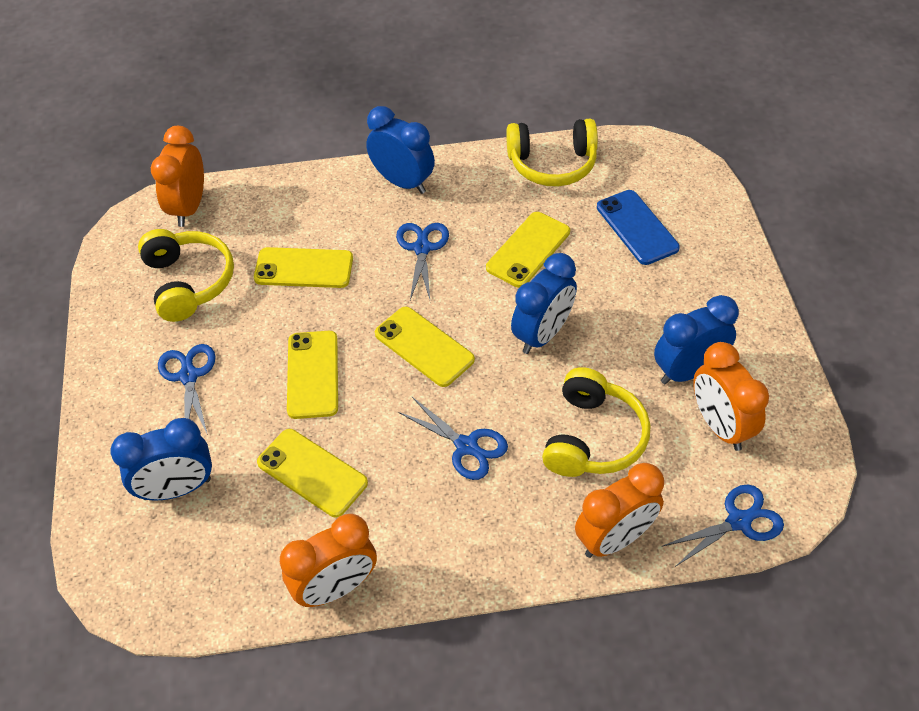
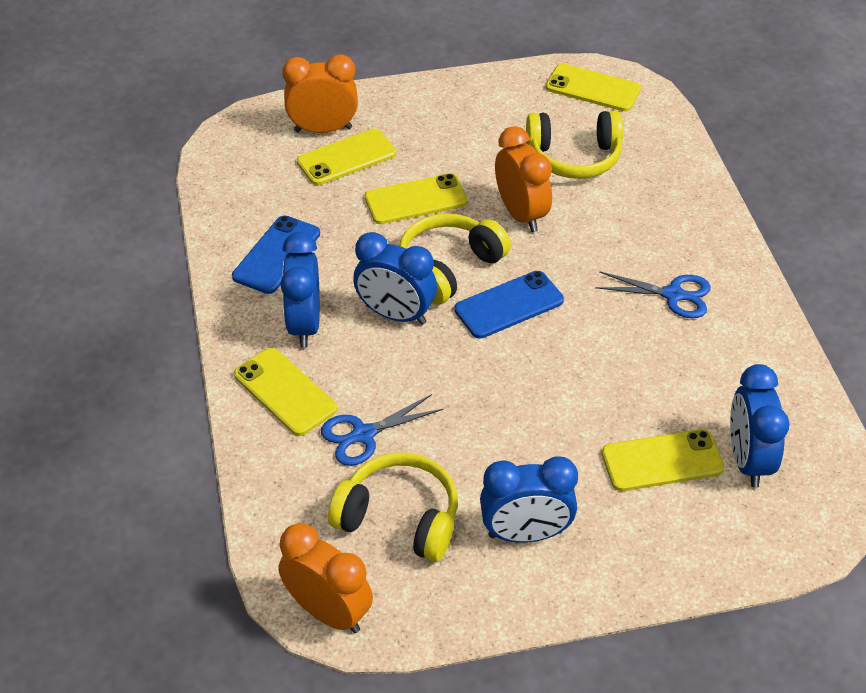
blue phone: 1 -> 2
blue scissors: 4 -> 2
orange clock: 4 -> 3

